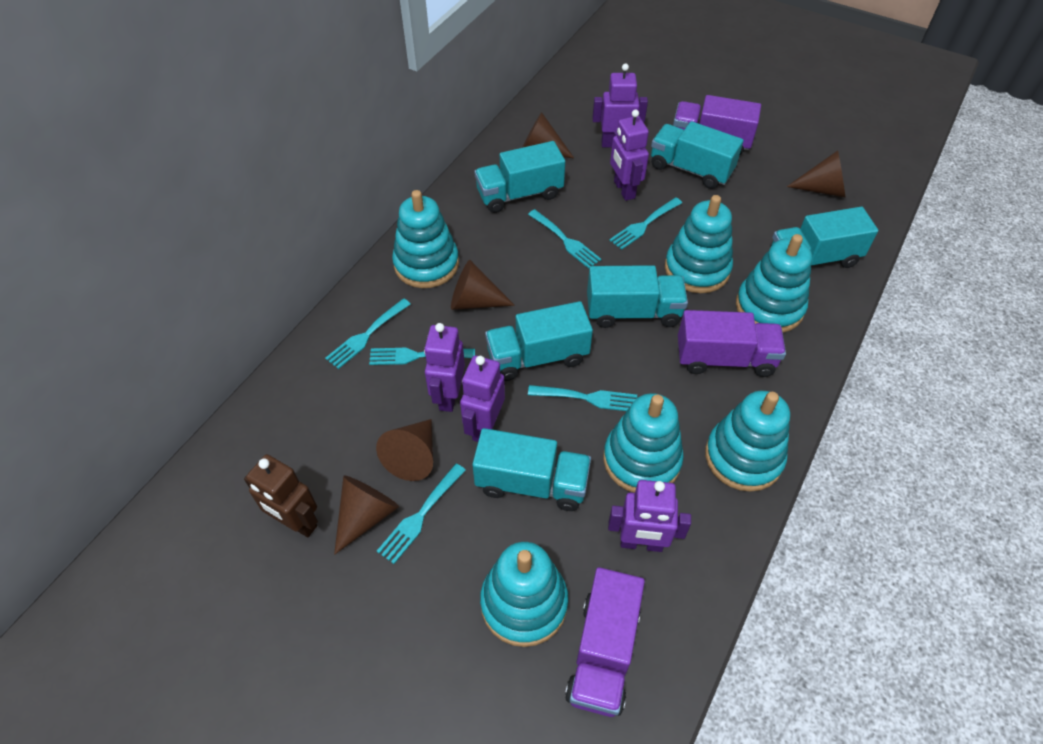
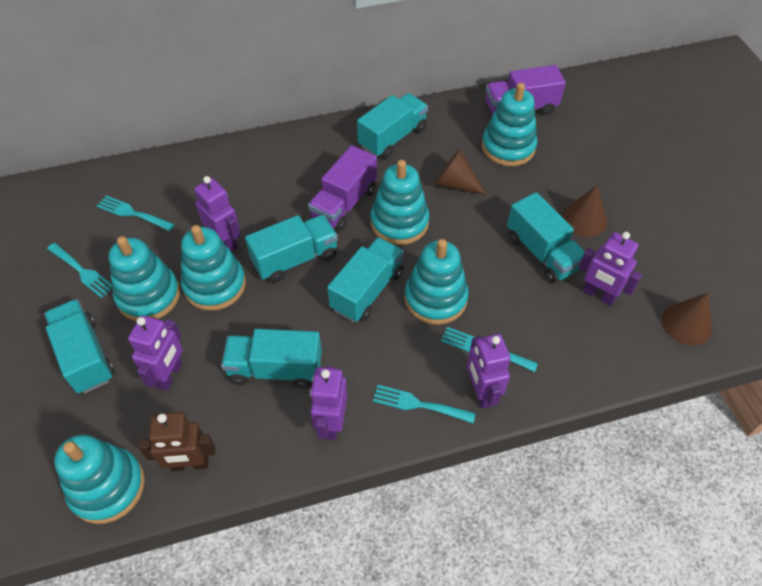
brown cone: 5 -> 3
purple truck: 3 -> 2
turquoise fork: 6 -> 4

